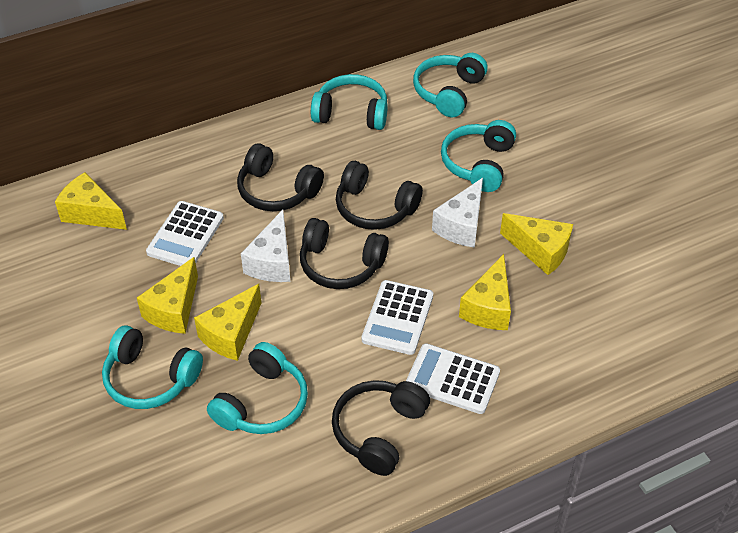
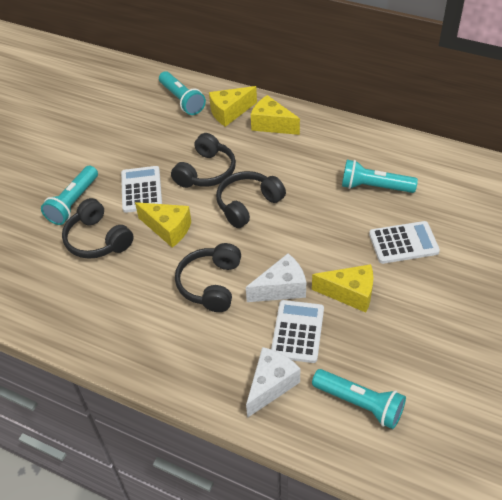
turquoise flashlight: 0 -> 4
turquoise headphones: 5 -> 0
yellow cheese: 5 -> 4

